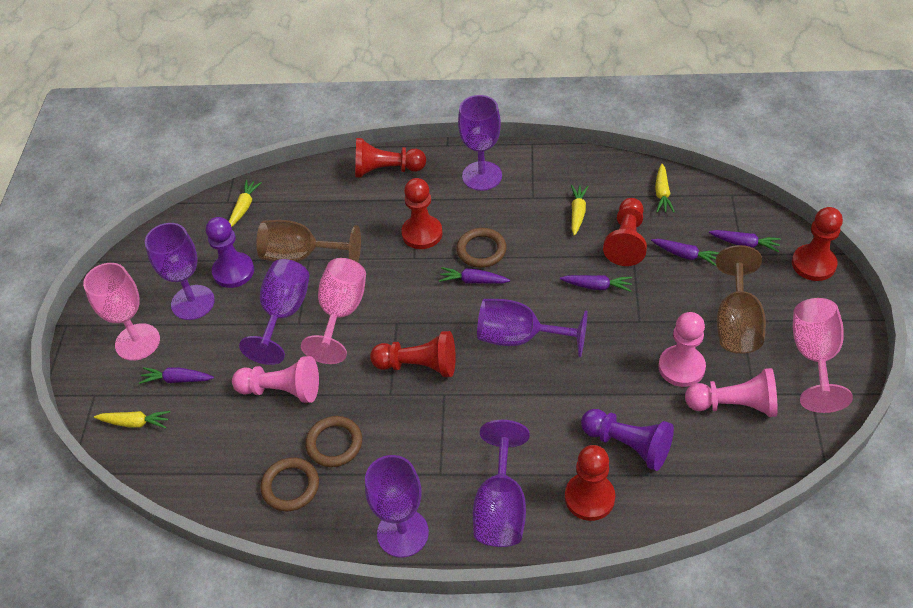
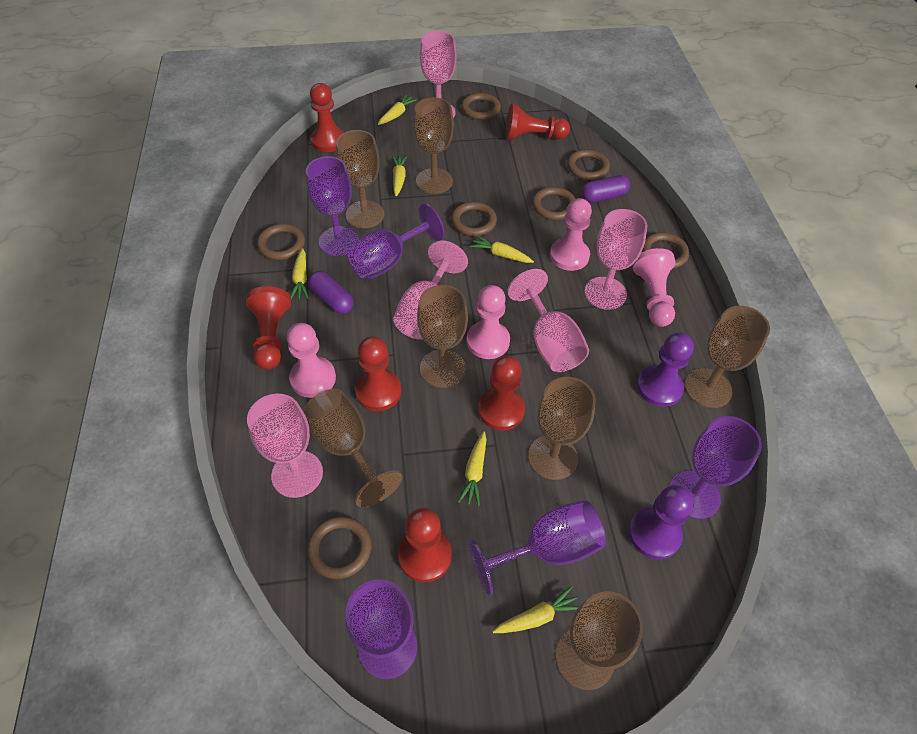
brown goblet: 2 -> 7
brown ring: 3 -> 7
pink goblet: 3 -> 5
pink pawn: 3 -> 4
purple capsule: 0 -> 2
purple carrot: 5 -> 0
purple goblet: 6 -> 5
yellow carrot: 4 -> 6

